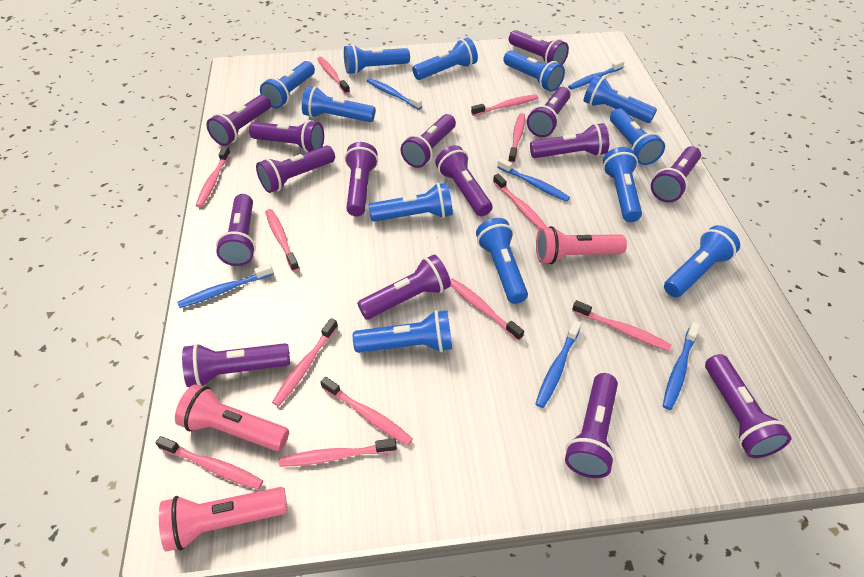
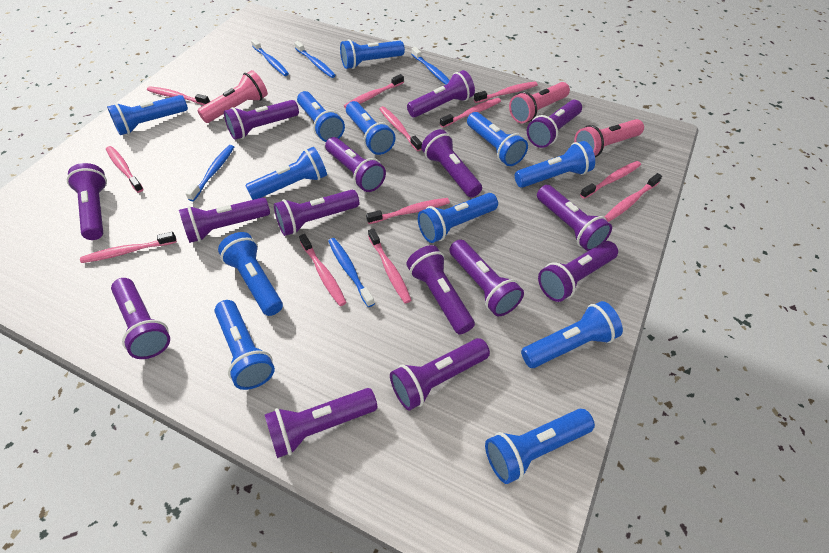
blue toothbrush: 6 -> 5

